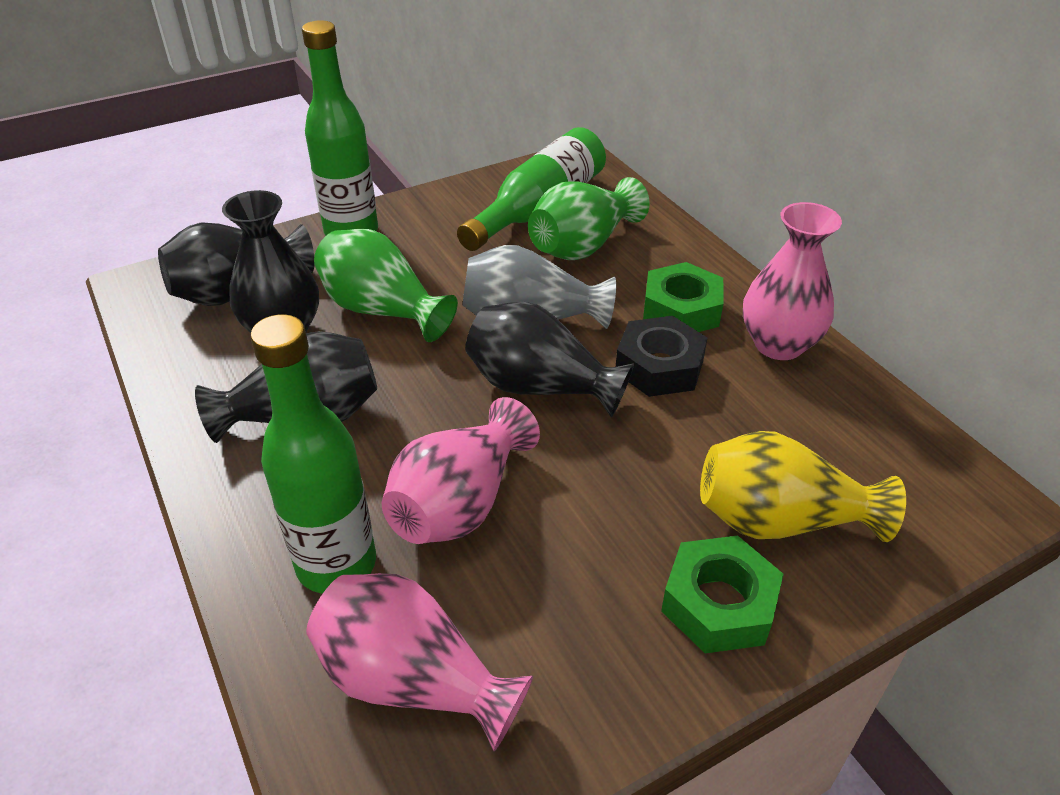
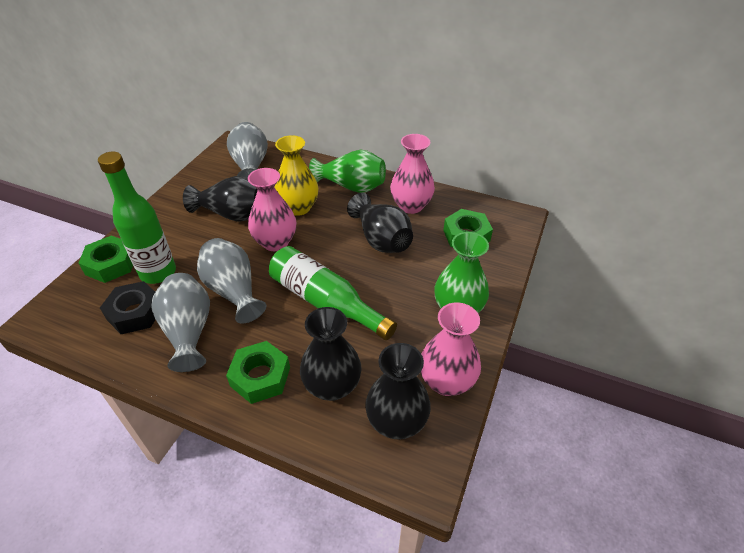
green bottle: 3 -> 2
green nut: 2 -> 3
grey vase: 1 -> 3

